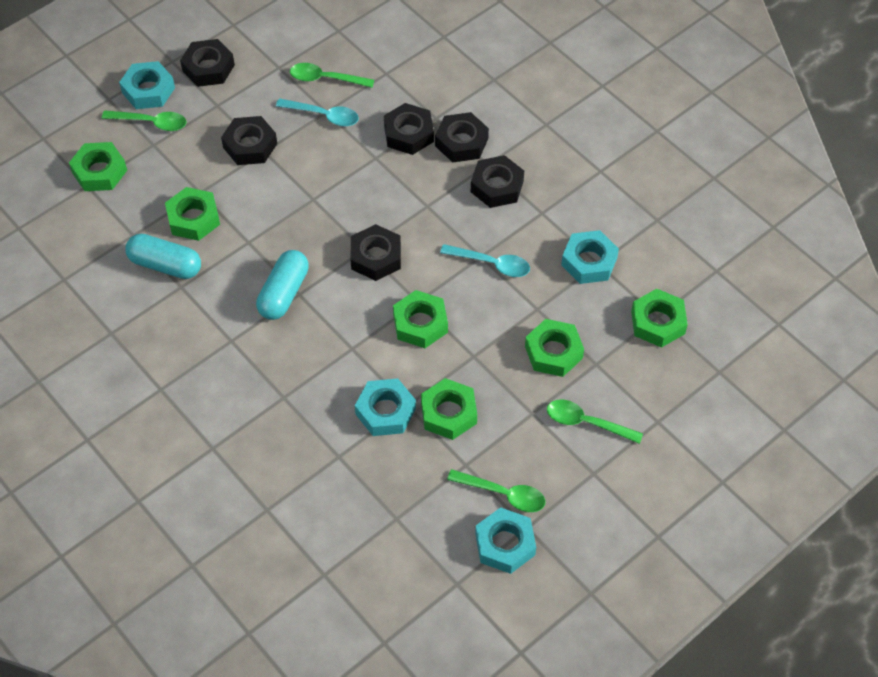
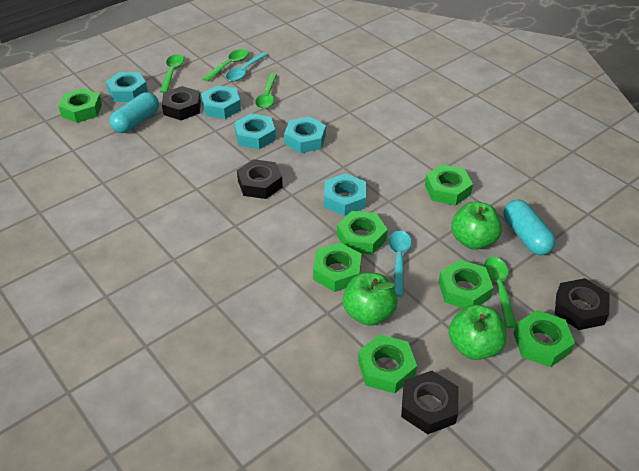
black nut: 6 -> 4
green apple: 0 -> 3
green nut: 6 -> 7
turquoise nut: 4 -> 5

